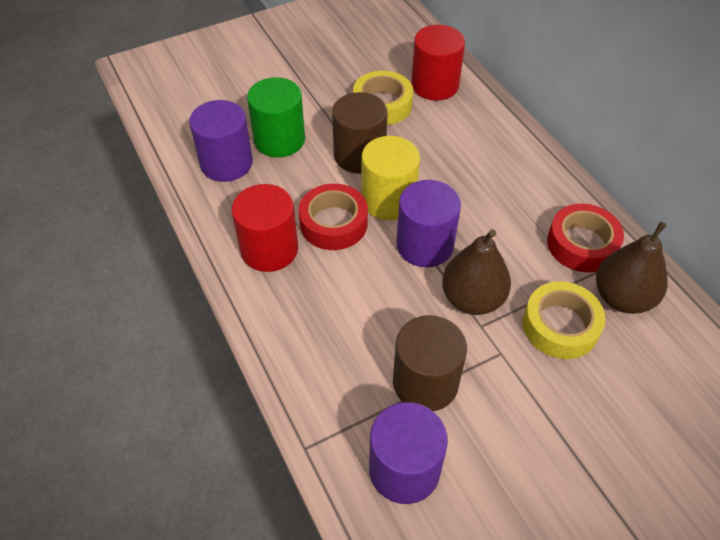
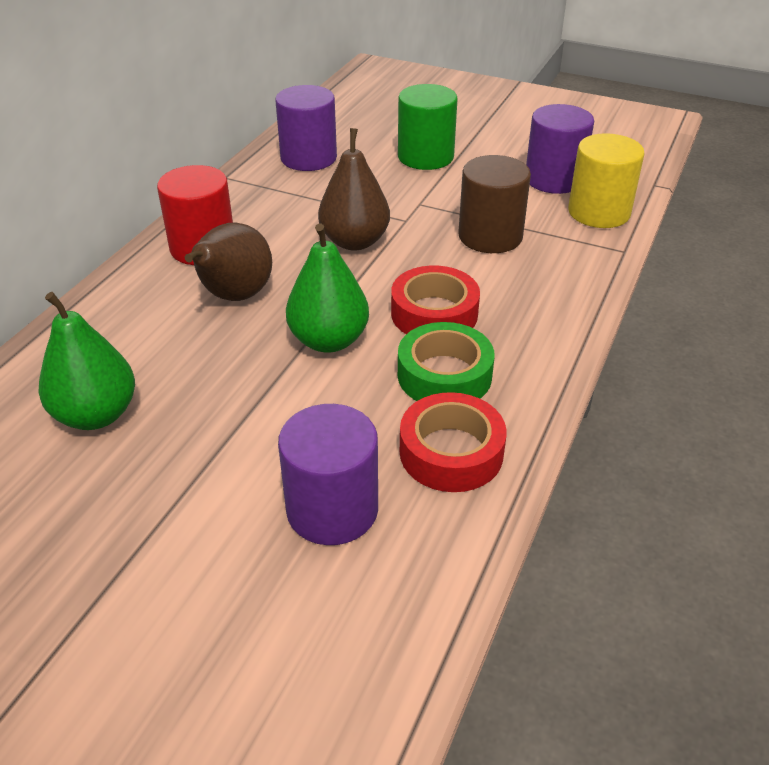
brown cylinder: 2 -> 1
green pear: 0 -> 2
green tape: 0 -> 1
red cylinder: 2 -> 1
yellow tape: 2 -> 0

